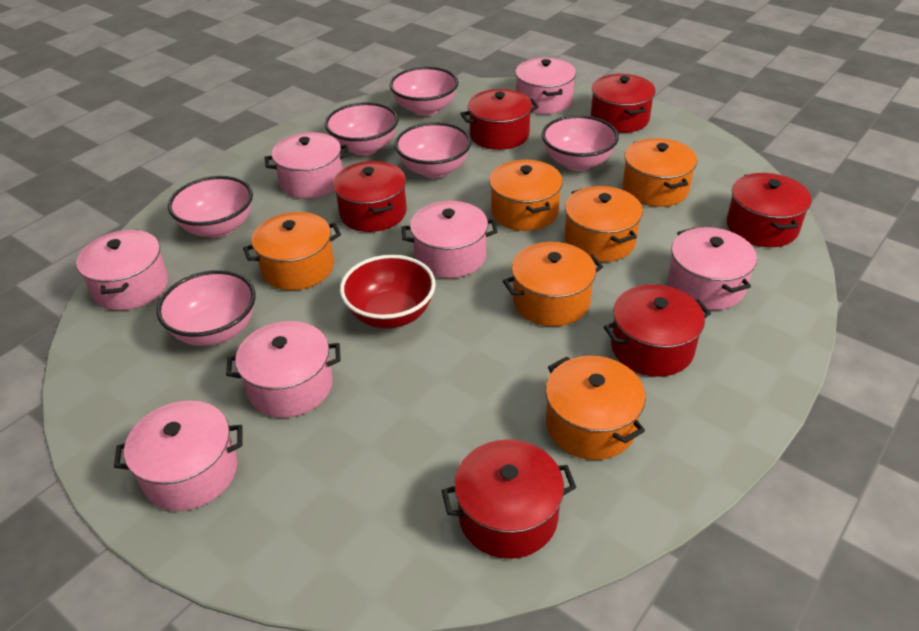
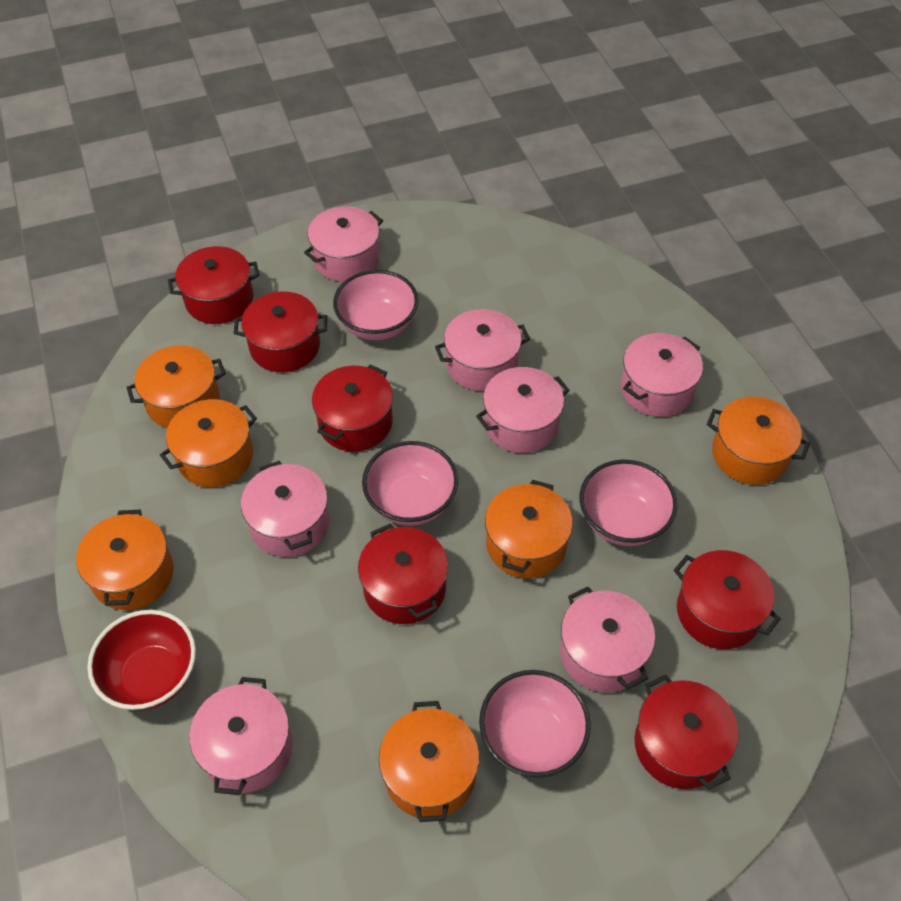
pink bowl: 6 -> 4

